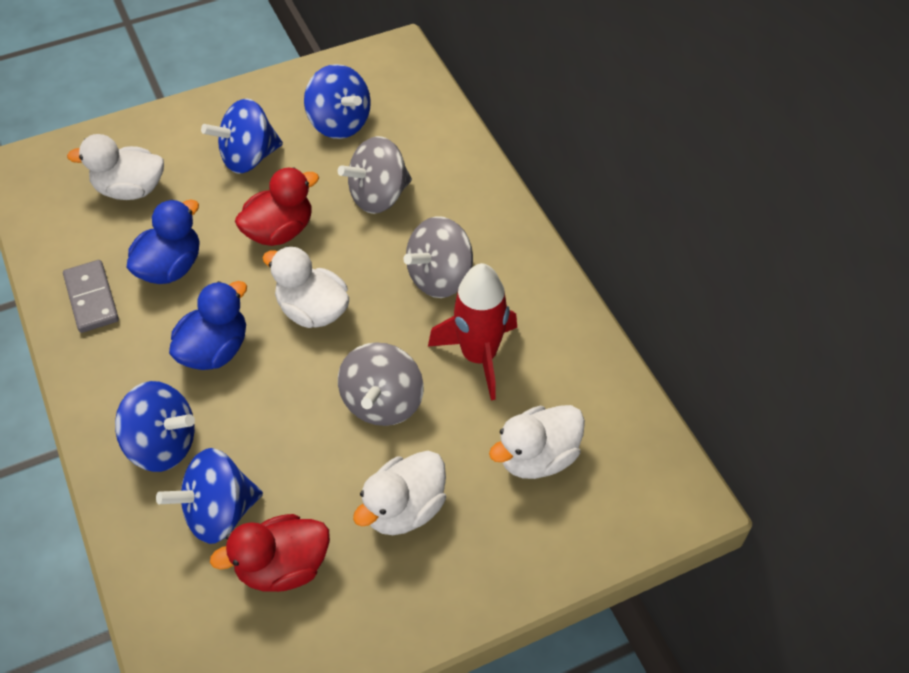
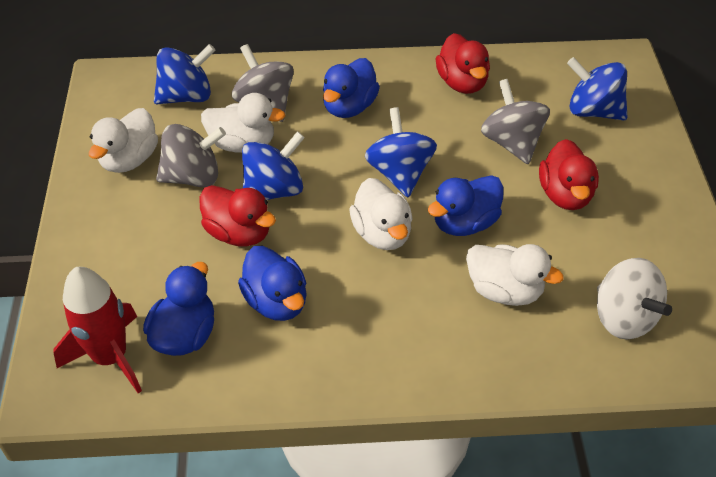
blue duck: 2 -> 4
grey domino: 1 -> 0
red duck: 2 -> 3
white spinning top: 0 -> 1

